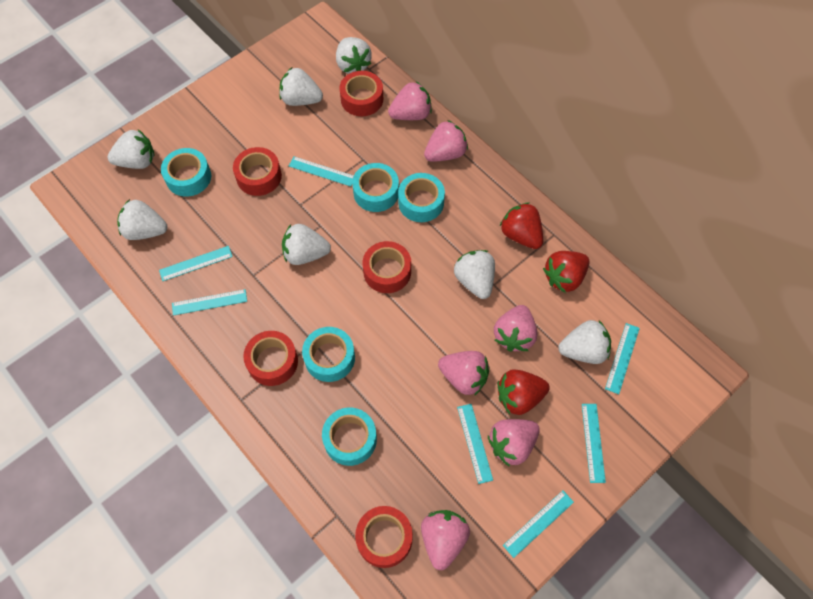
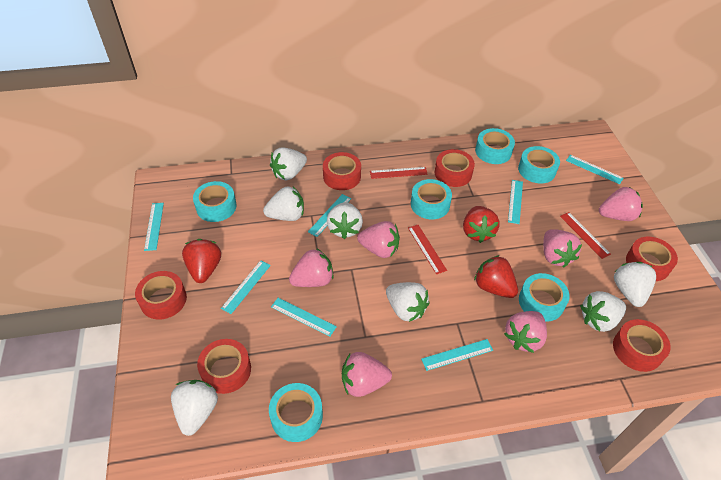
red ruler: 0 -> 3
red tape: 5 -> 6
turquoise tape: 5 -> 6

